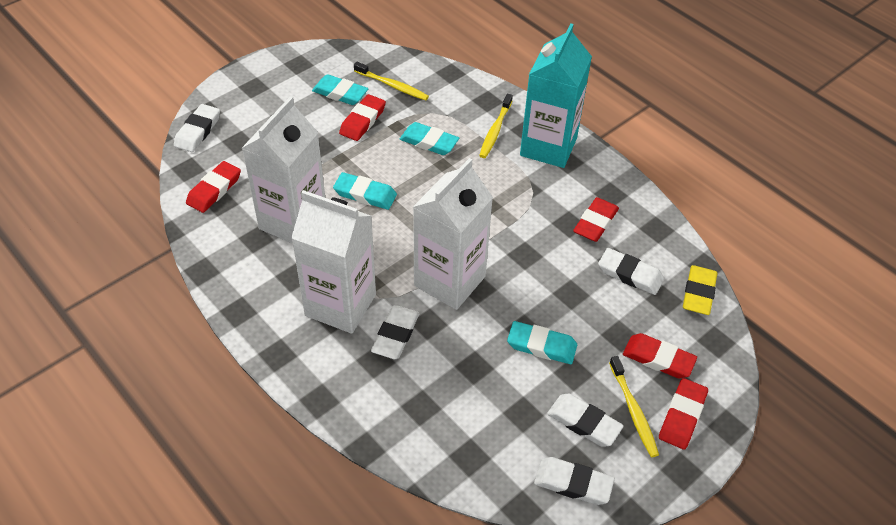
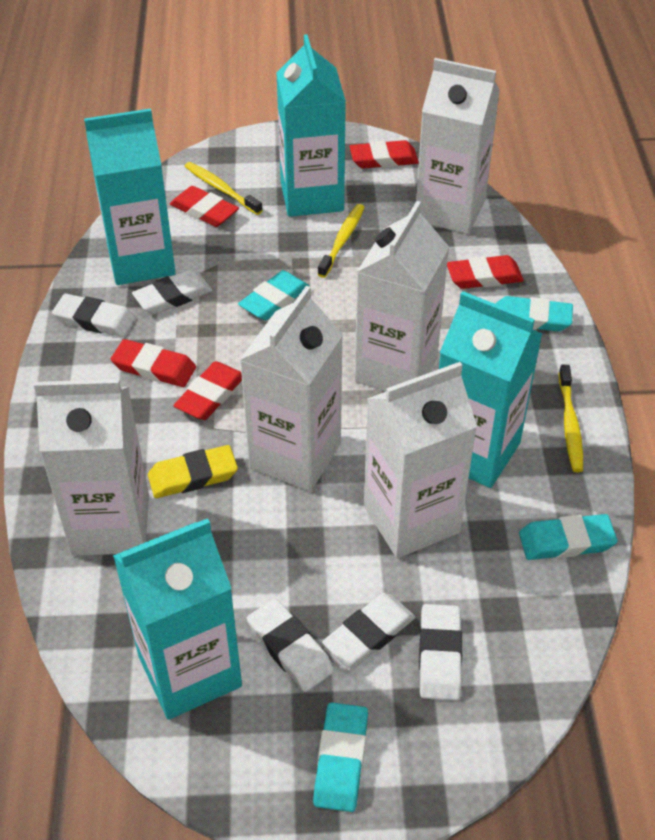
turquoise carton: 1 -> 4
white carton: 3 -> 5

